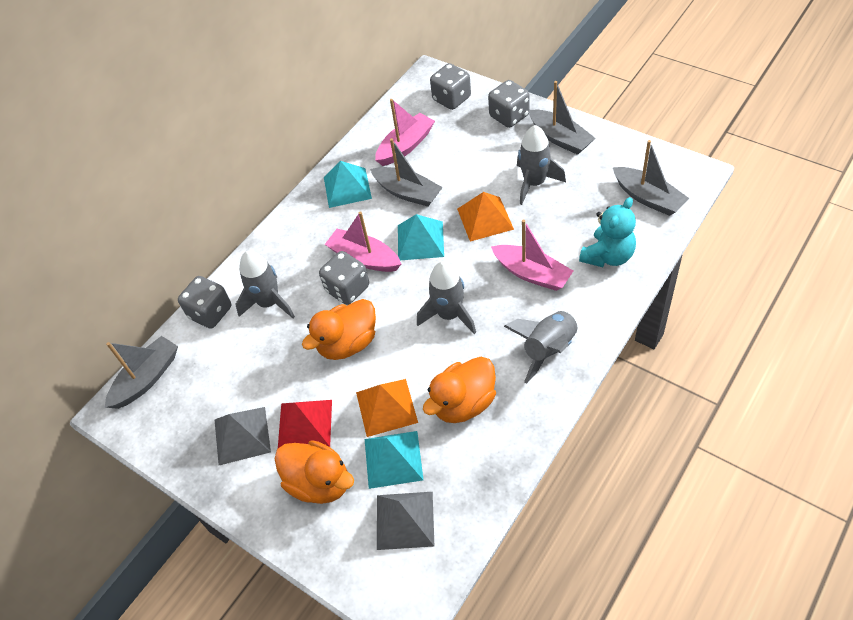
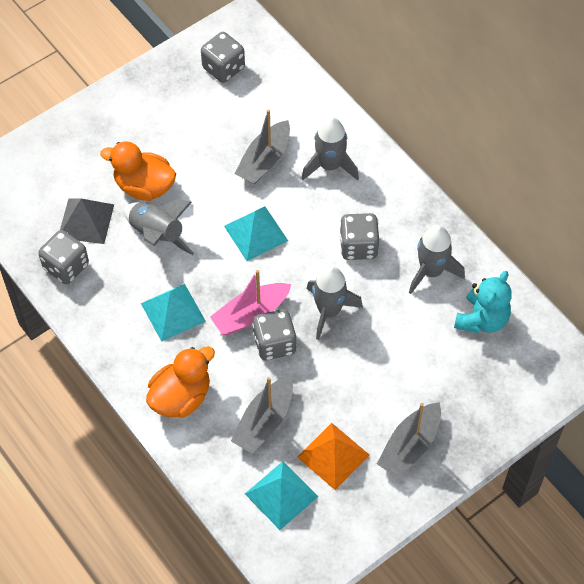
grey boat: 4 -> 3
grey pyramid: 2 -> 1
orange duck: 3 -> 2
orange pyramid: 2 -> 1
pink boat: 3 -> 1
red pyramid: 1 -> 0

